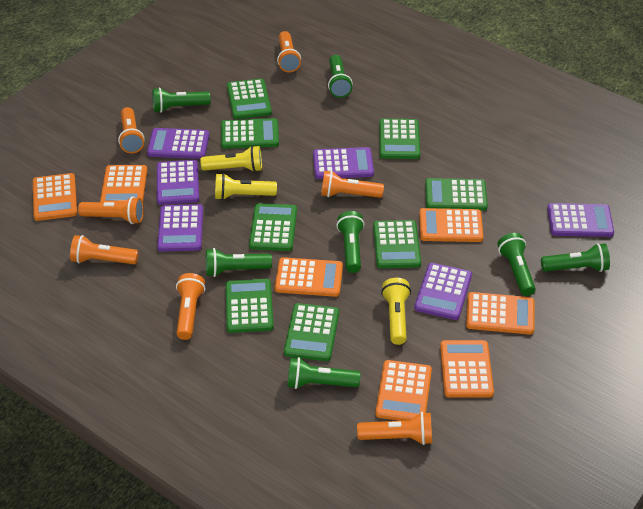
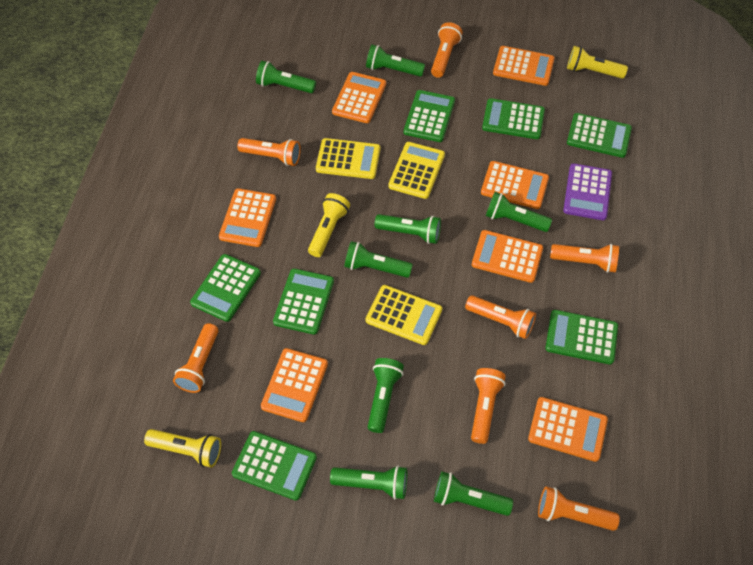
green calculator: 8 -> 7
green flashlight: 7 -> 8
purple calculator: 6 -> 1
yellow calculator: 0 -> 3

